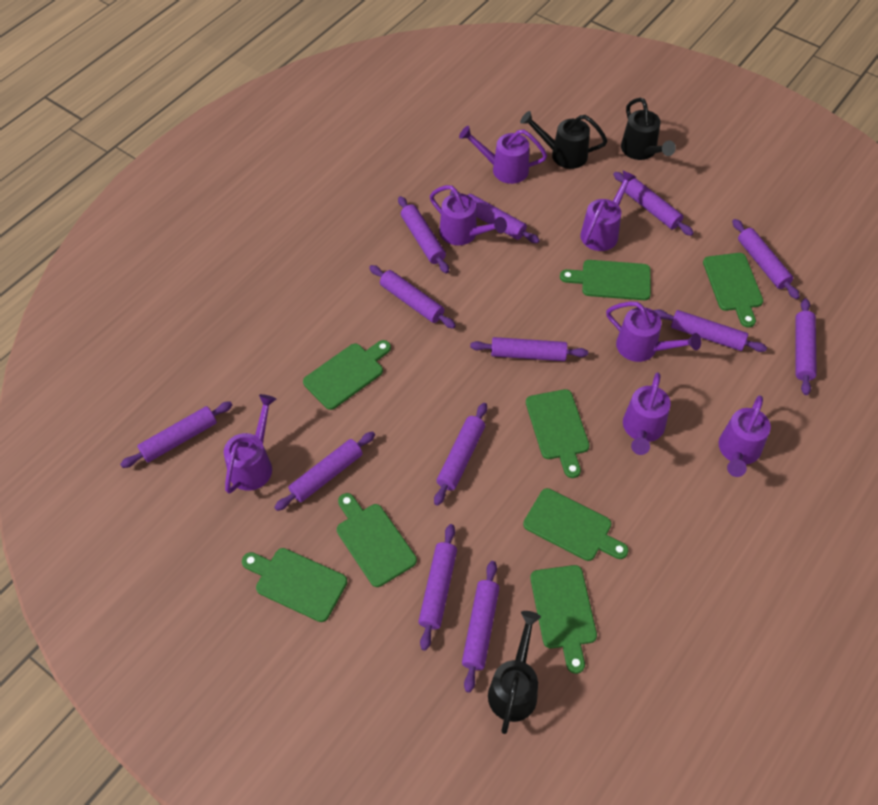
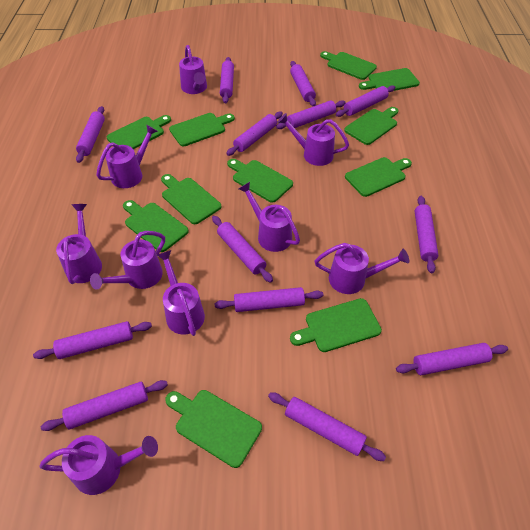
black watering can: 3 -> 0
green cutting board: 8 -> 11
purple watering can: 7 -> 9

